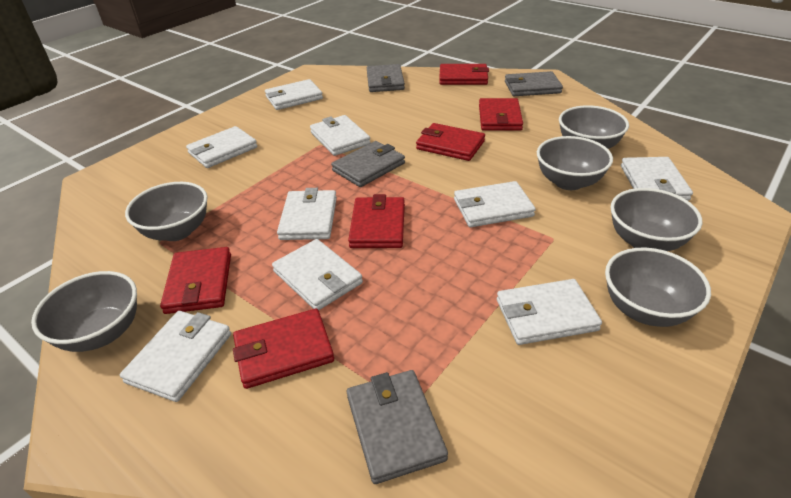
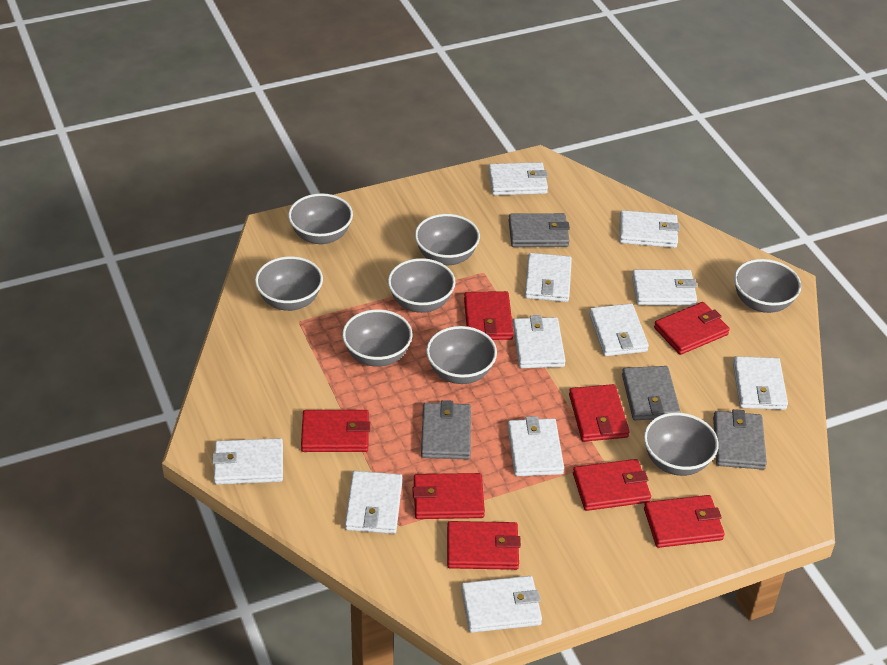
grey bowl: 6 -> 8
red wallet: 6 -> 8
white wallet: 9 -> 11

